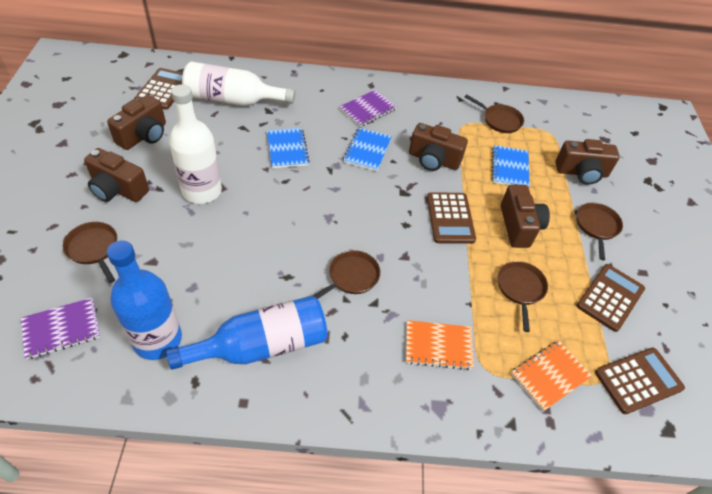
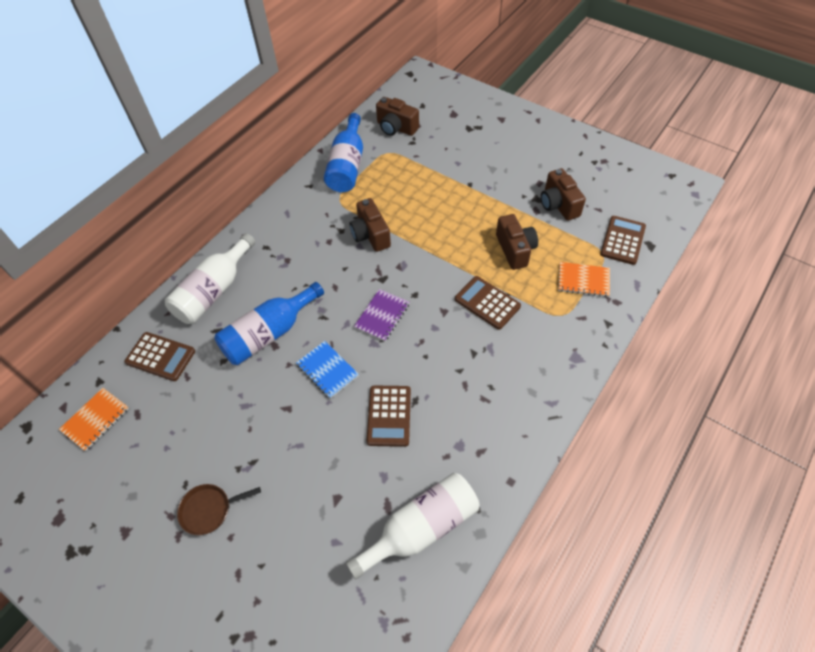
blue notebook: 3 -> 1
brown camera: 5 -> 4
brown pan: 5 -> 1
purple notebook: 2 -> 1

